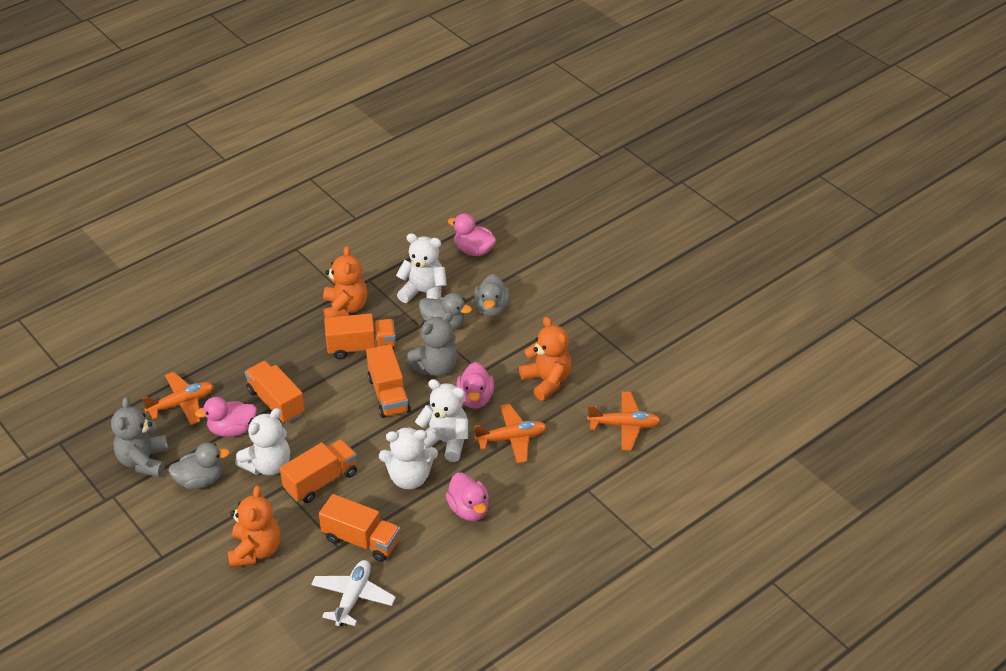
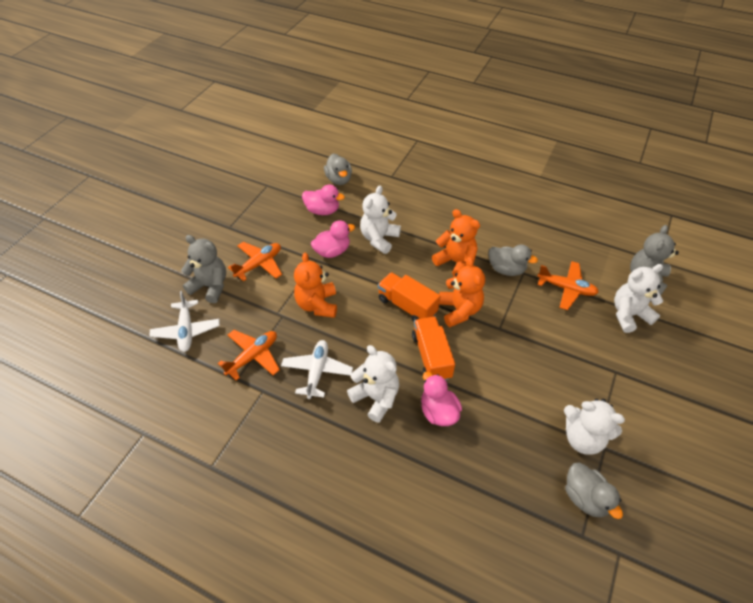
orange truck: 5 -> 2
pink duck: 4 -> 3
white plane: 1 -> 2

